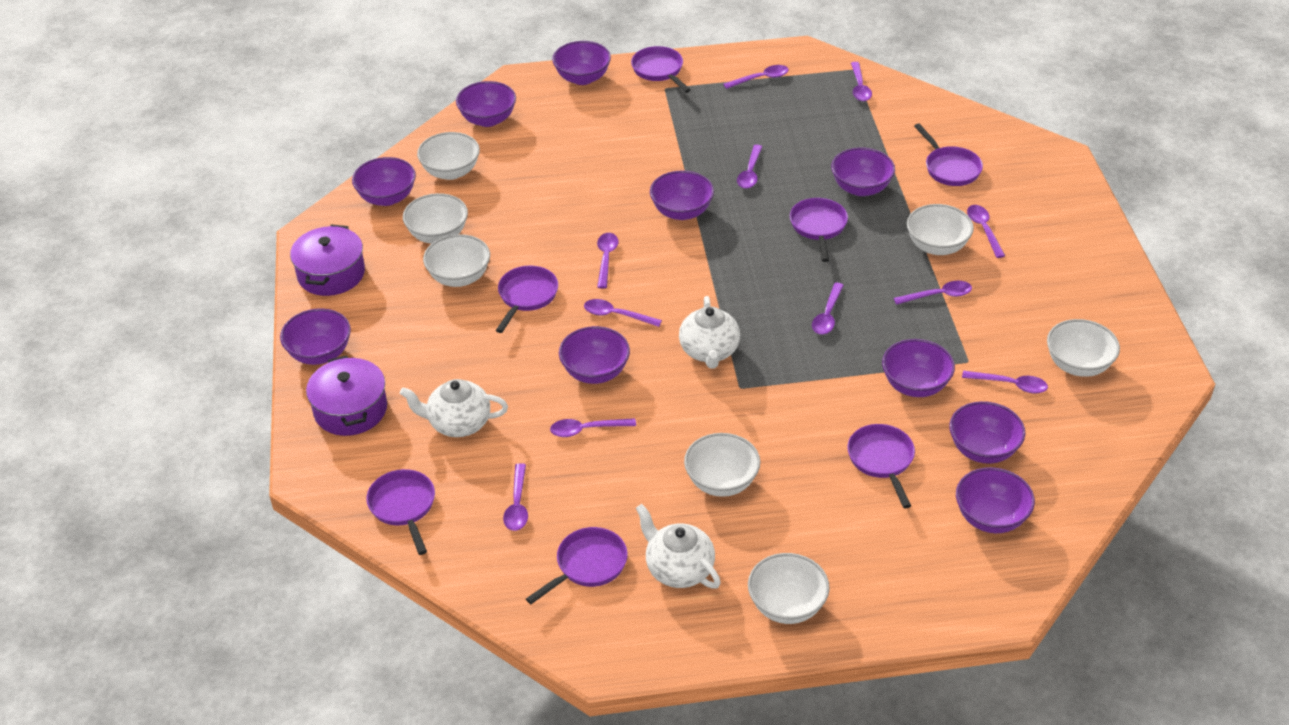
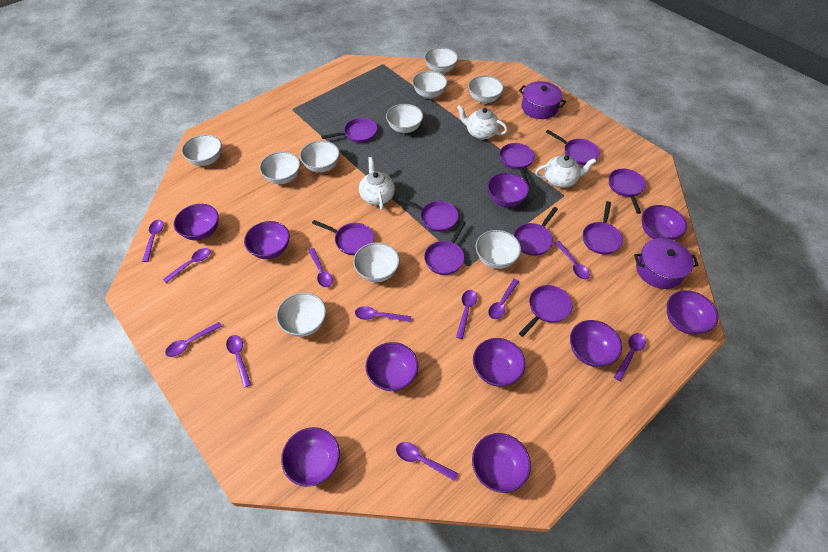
purple pan: 7 -> 10
white bowl: 7 -> 10

